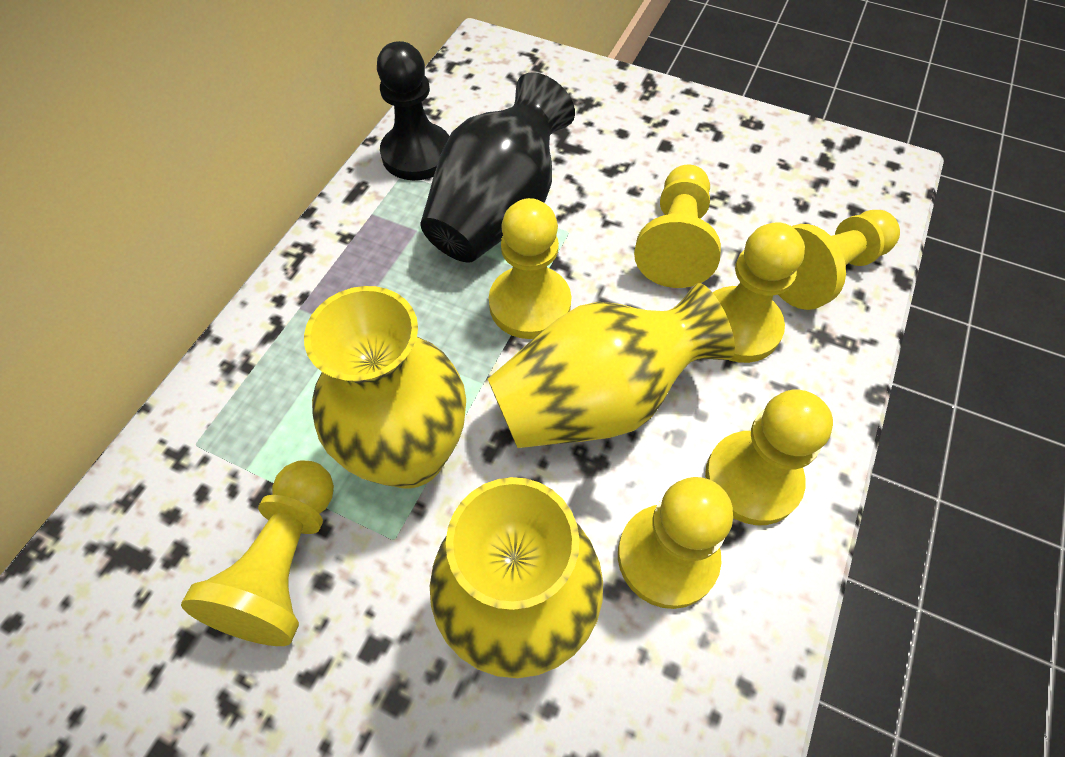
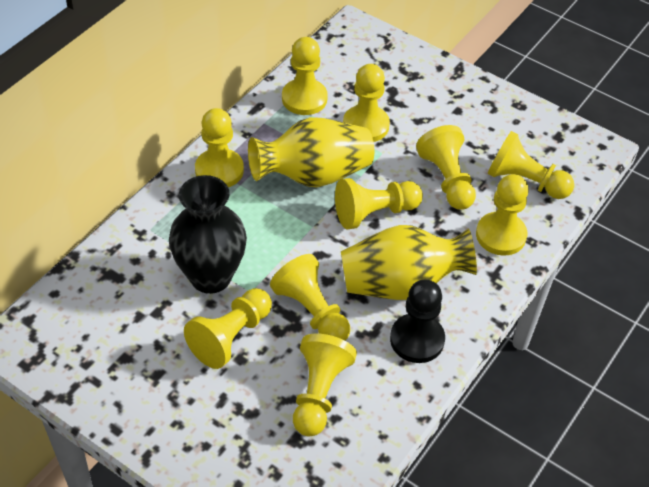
yellow pawn: 7 -> 10
yellow vase: 3 -> 2

